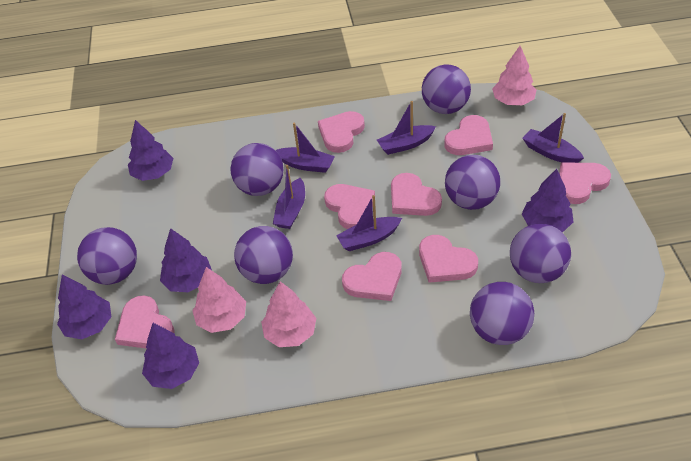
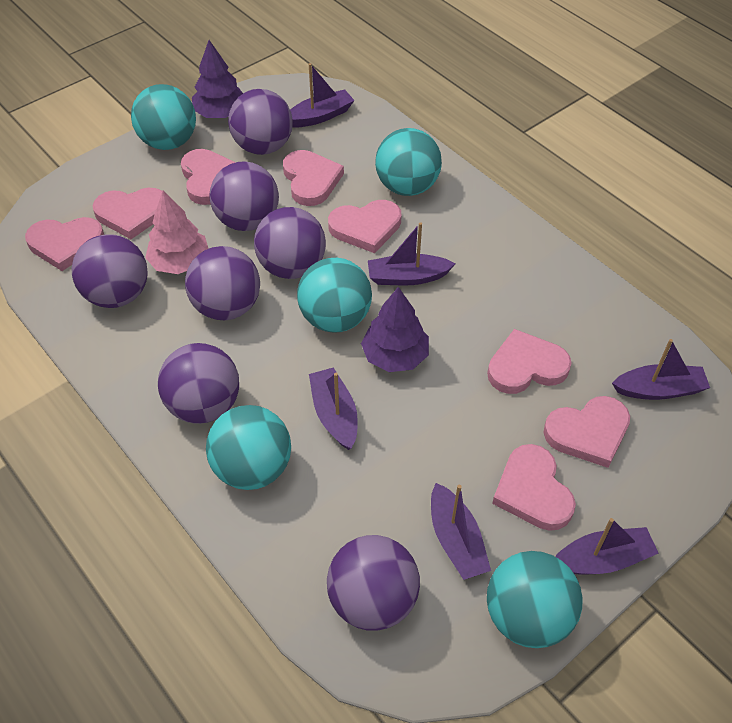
pink tree: 3 -> 1
purple boat: 5 -> 6
purple tree: 5 -> 2
turquoise ball: 0 -> 5

